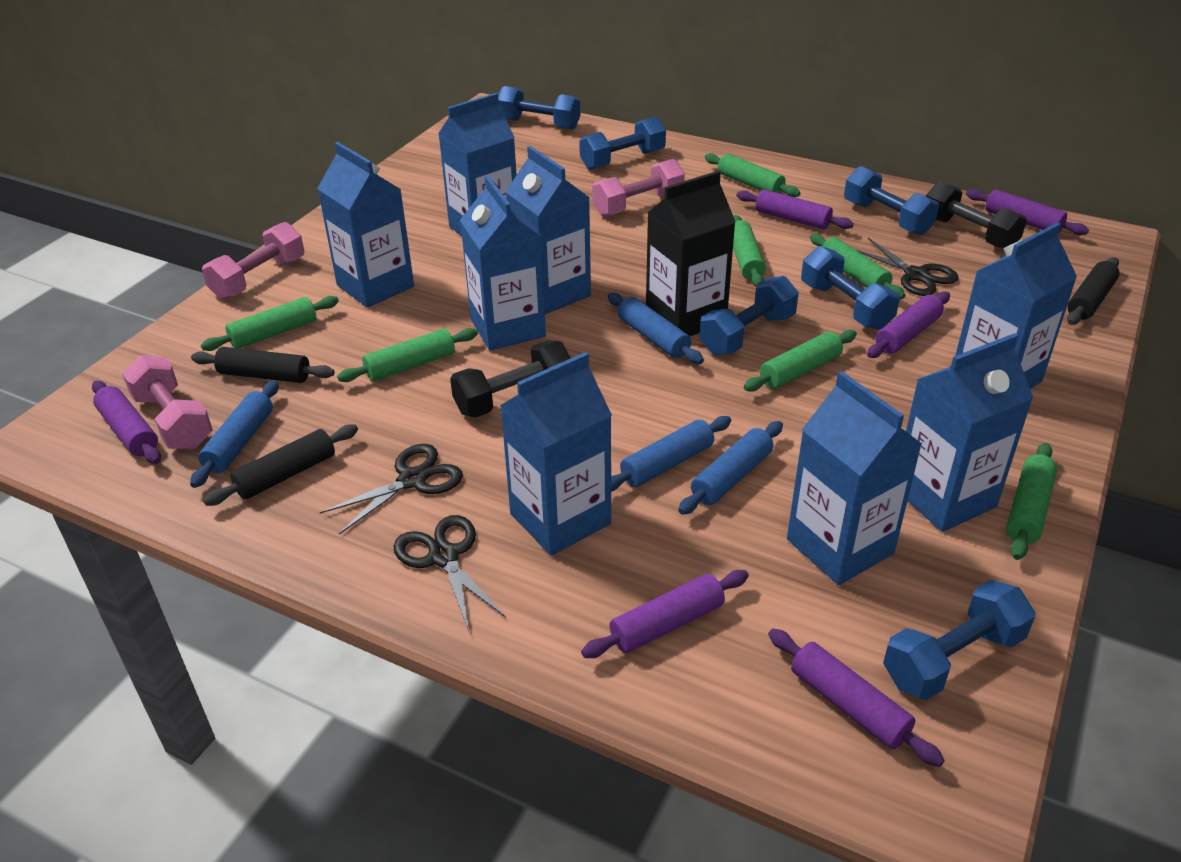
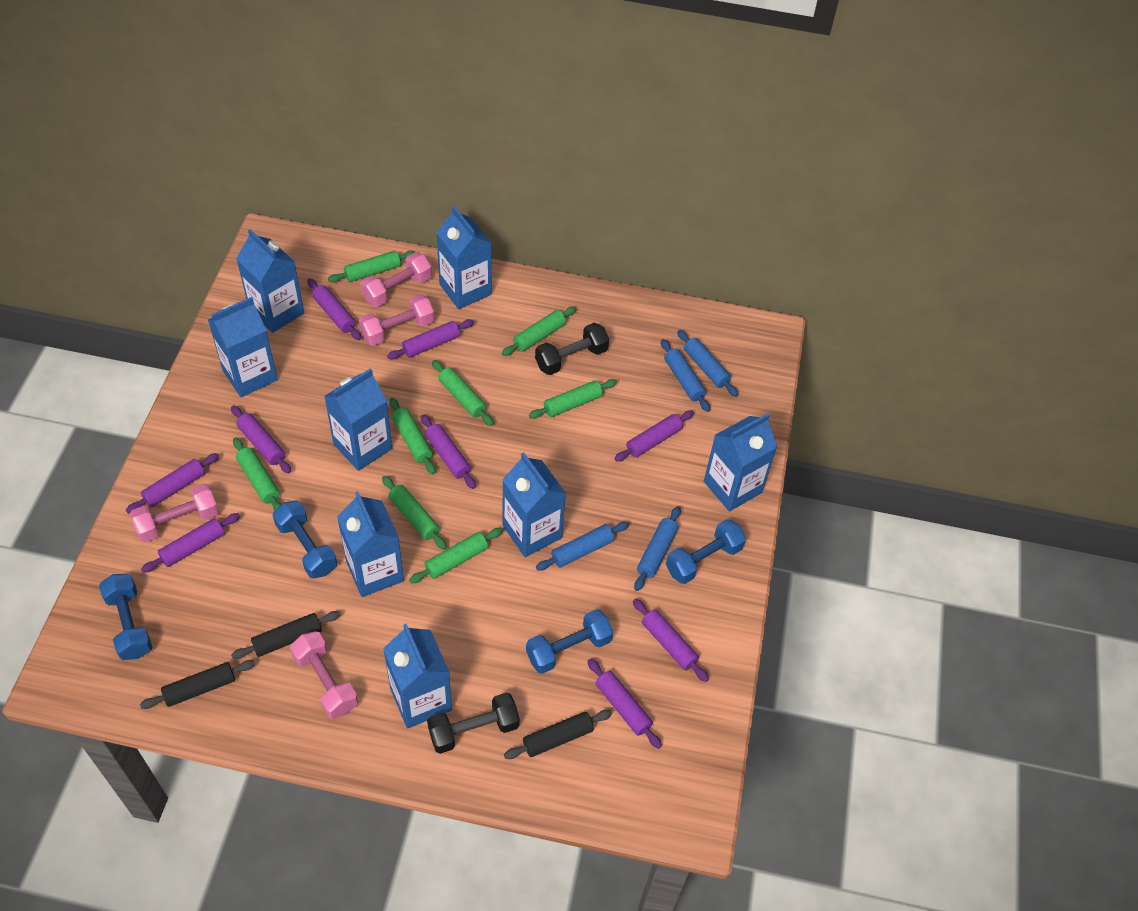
black carton: 1 -> 0
black scissors: 3 -> 0
blue dumbbell: 6 -> 4
green rolling pin: 7 -> 8
pink dumbbell: 3 -> 4
purple rolling pin: 6 -> 9

